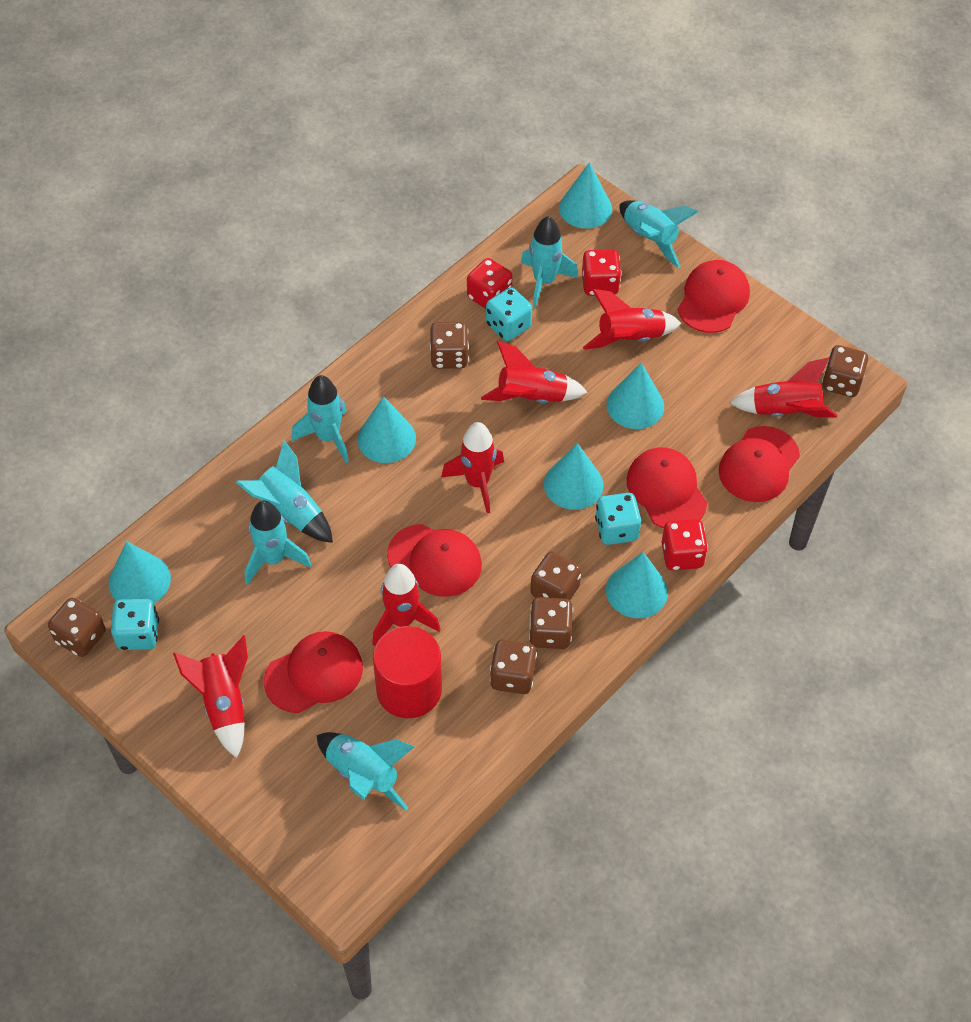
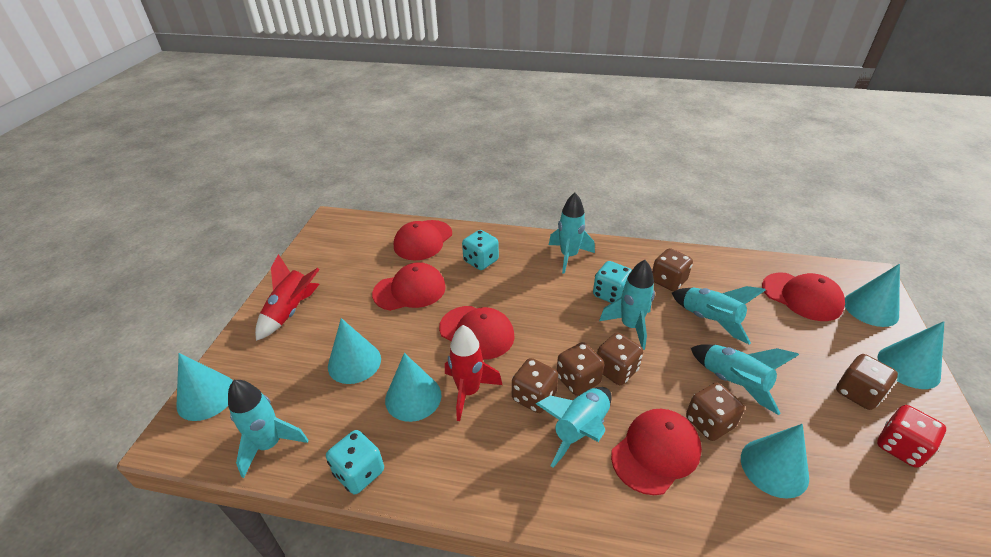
red cylinder: 1 -> 0
red dice: 3 -> 1
red rocket: 6 -> 2

